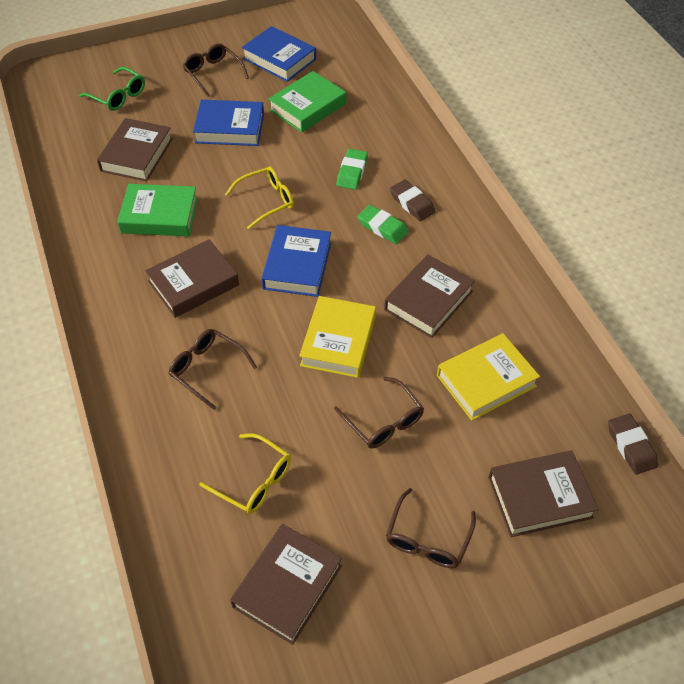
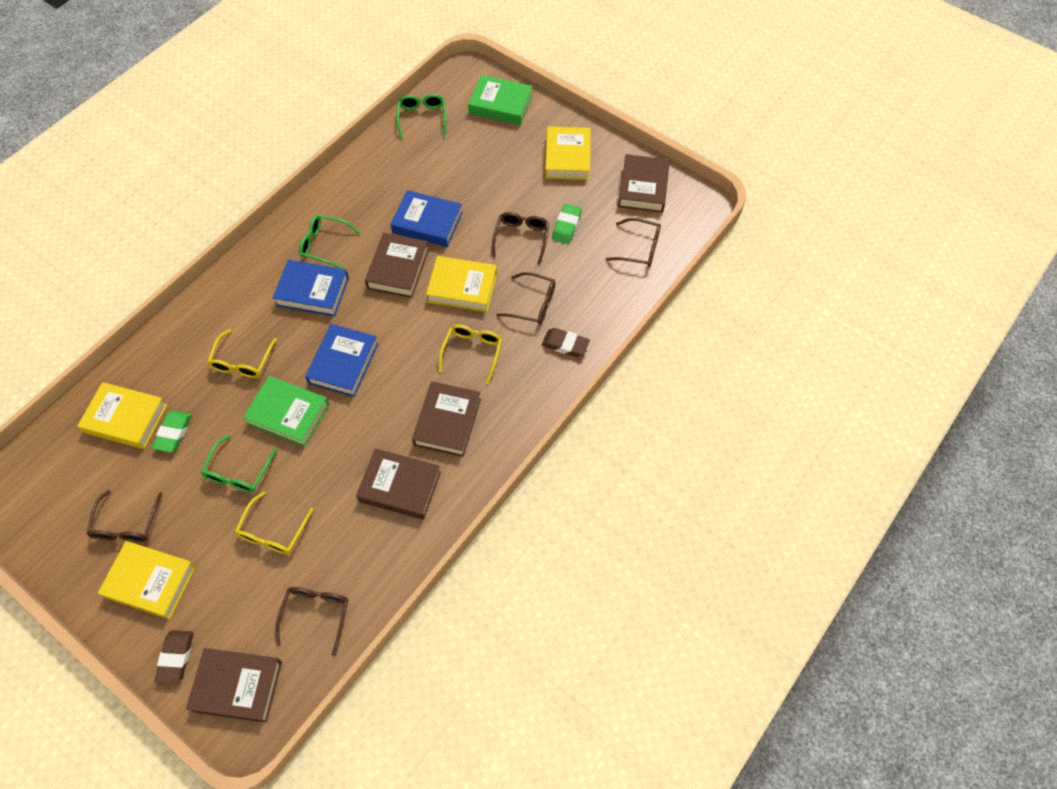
brown glasses: 4 -> 5
green glasses: 1 -> 3
yellow book: 2 -> 4
yellow glasses: 2 -> 3

